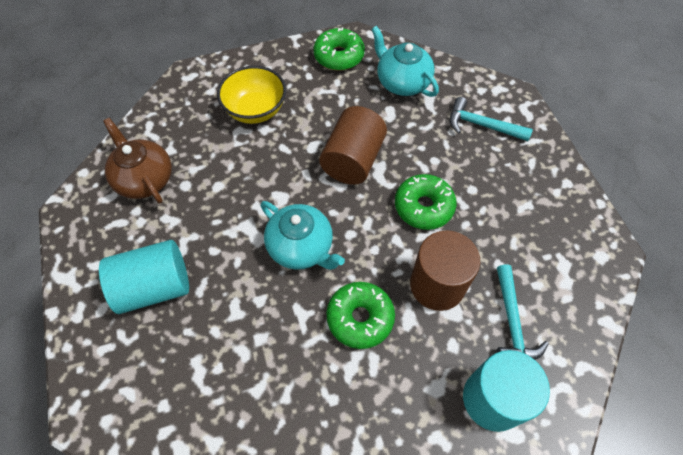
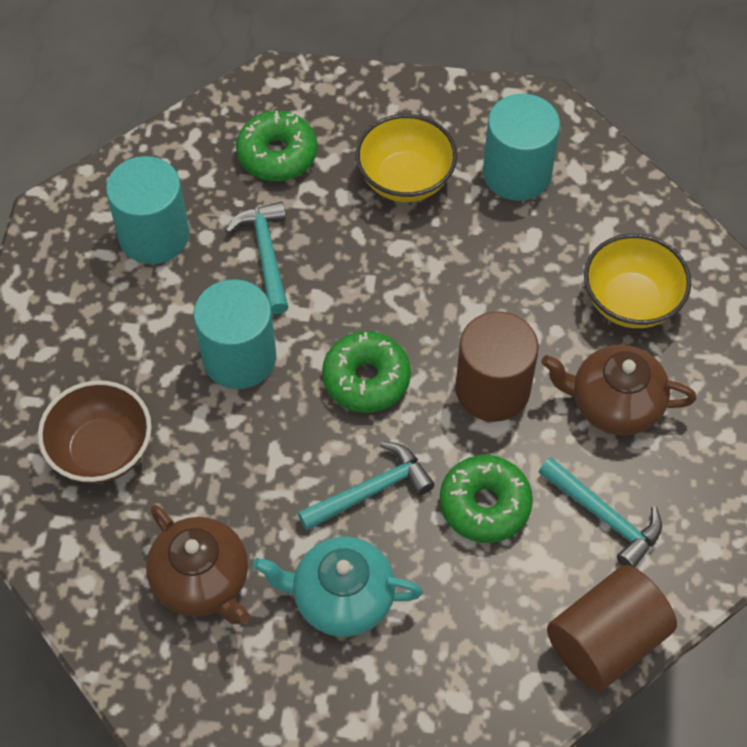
brown bowl: 0 -> 1
brown teapot: 1 -> 2
turquoise cylinder: 2 -> 3
turquoise hammer: 2 -> 3
turquoise teapot: 2 -> 1
yellow bowl: 1 -> 2

